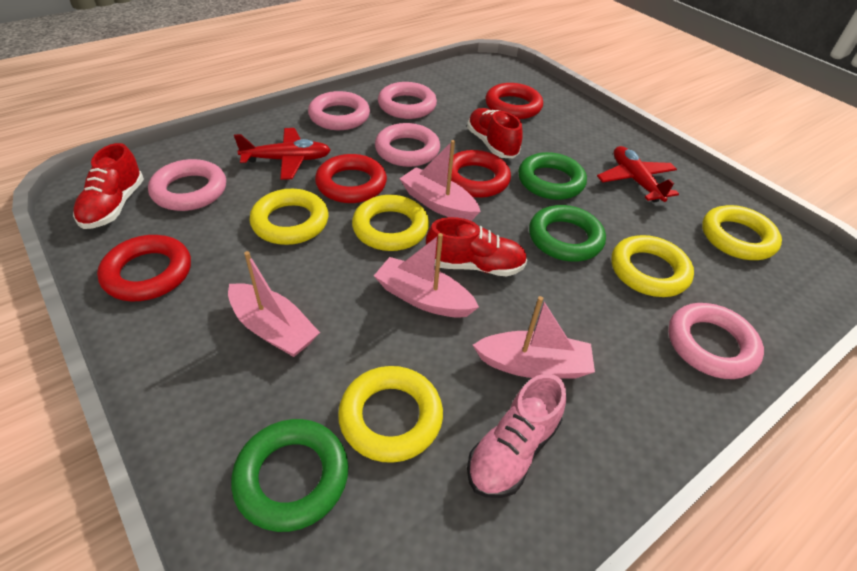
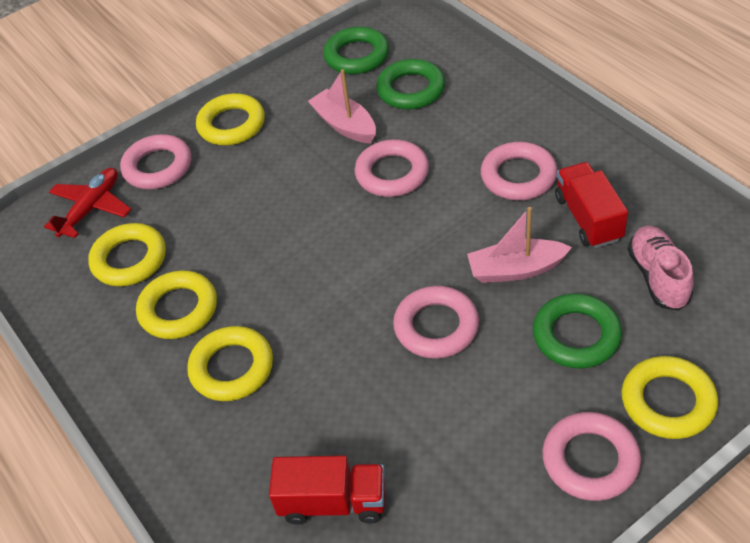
pink boat: 4 -> 2
red plane: 2 -> 1
red ring: 4 -> 0
red shoe: 3 -> 0
red truck: 0 -> 2

